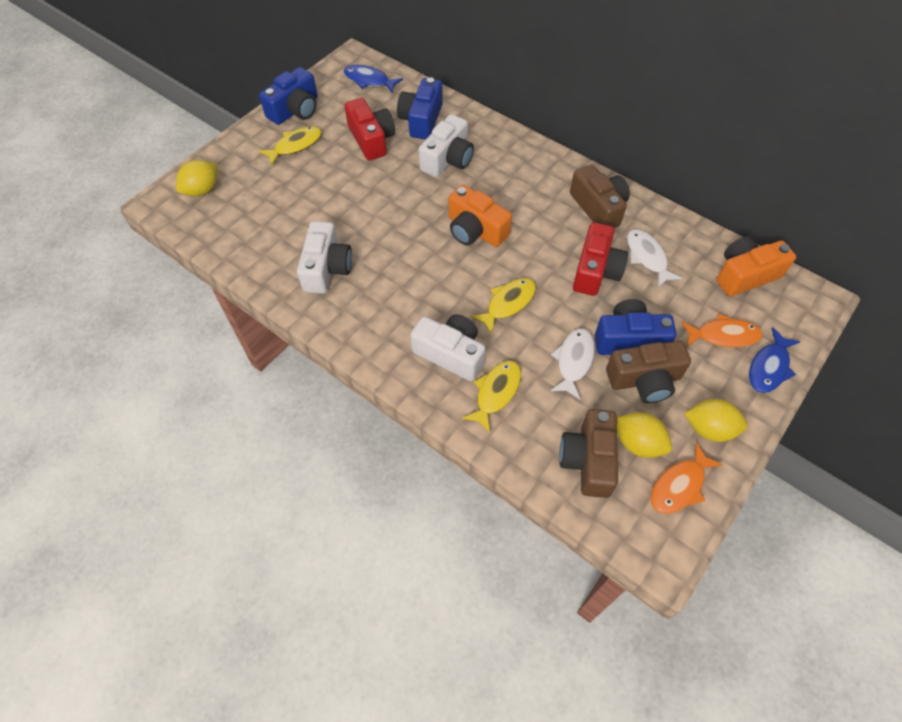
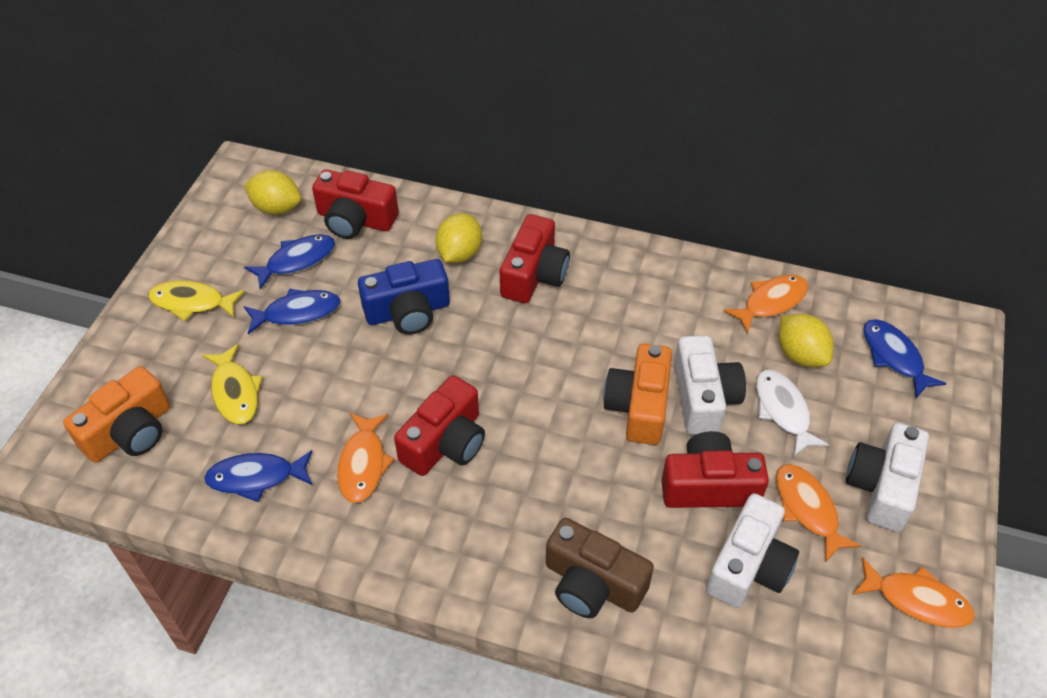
blue camera: 3 -> 1
blue fish: 2 -> 4
brown camera: 3 -> 1
orange fish: 2 -> 4
red camera: 2 -> 4
white fish: 2 -> 1
yellow fish: 3 -> 2

